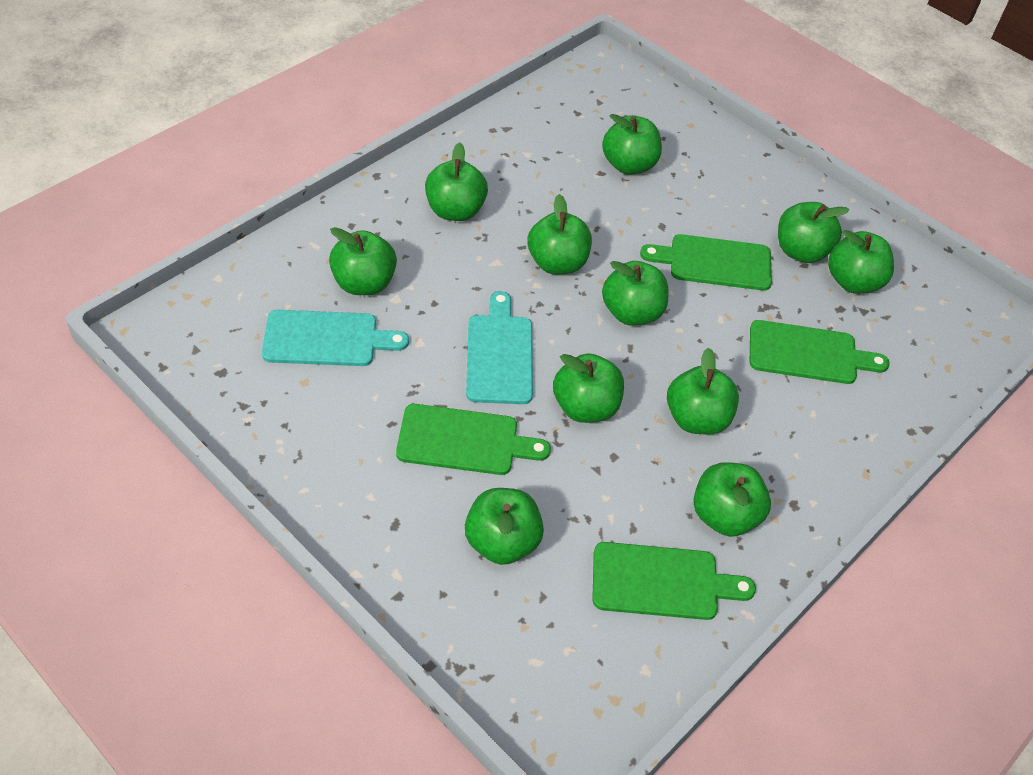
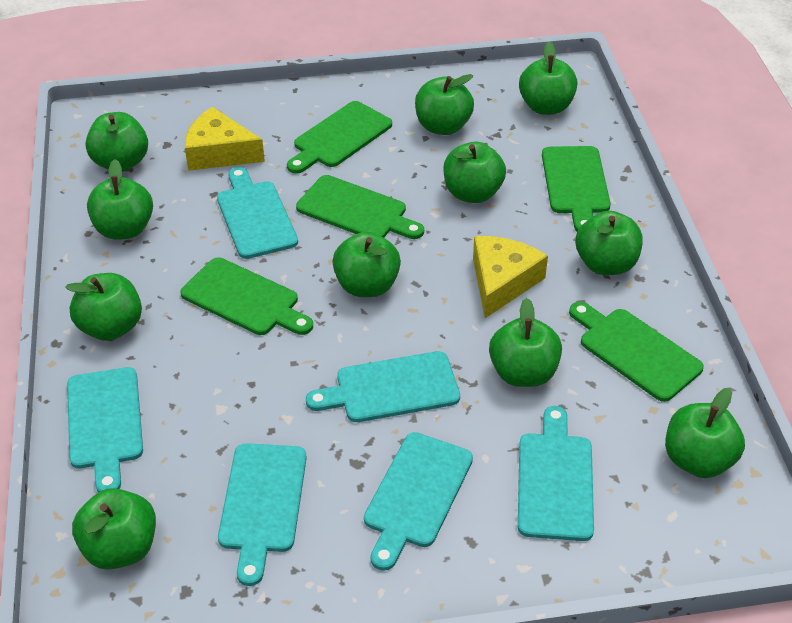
green cutting board: 4 -> 5
turquoise cutting board: 2 -> 6
yellow cheese: 0 -> 2

